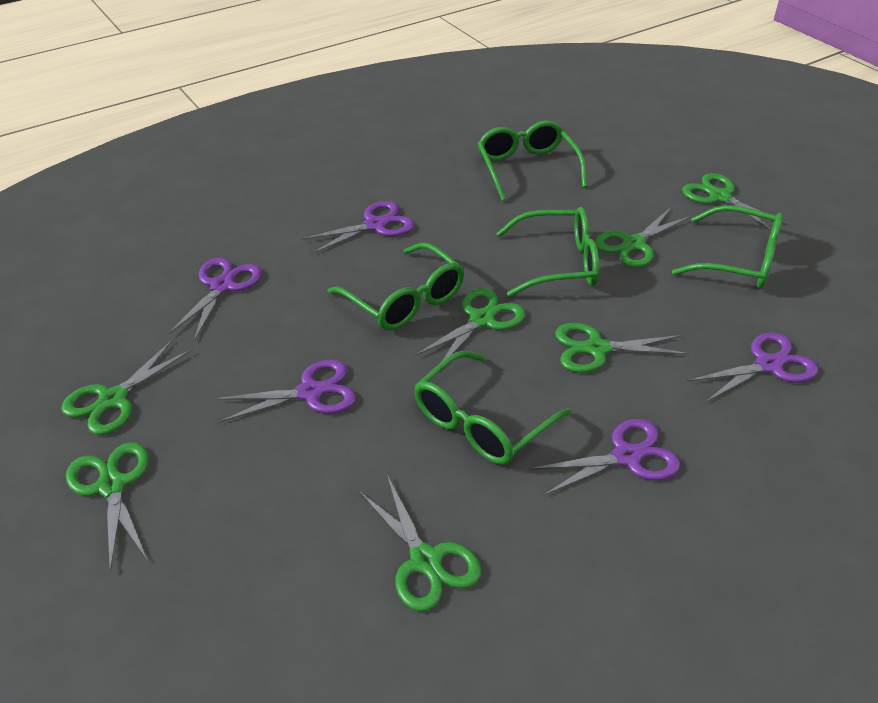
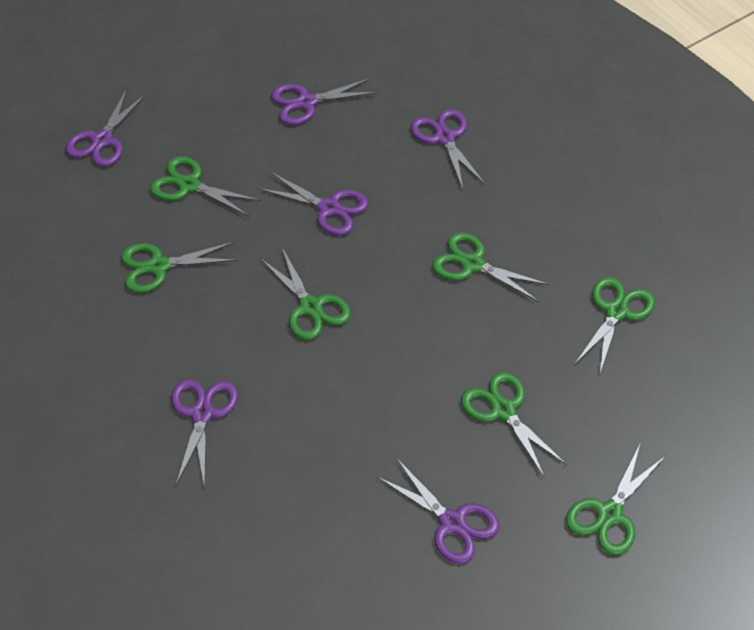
green glasses: 5 -> 0
purple scissors: 5 -> 6

